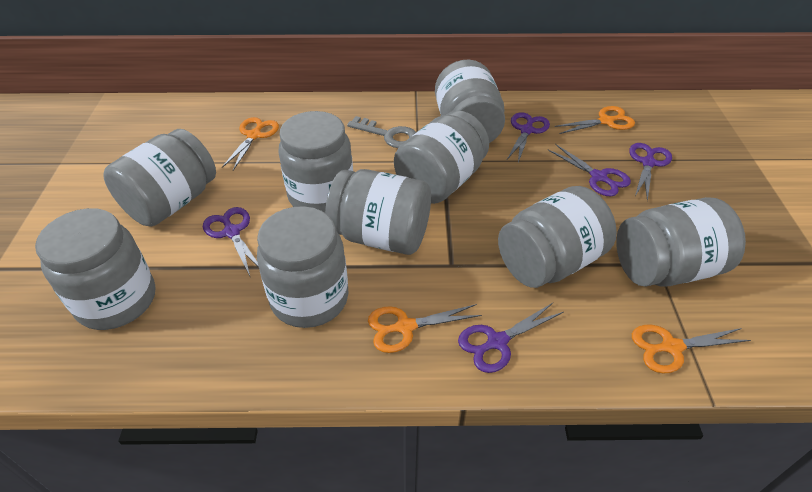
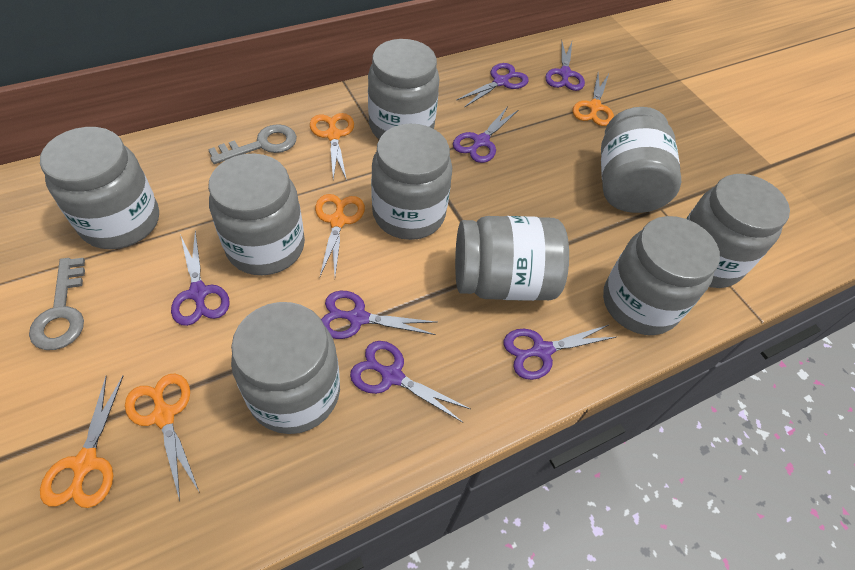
grey key: 1 -> 2
orange scissors: 4 -> 5
purple scissors: 5 -> 7

